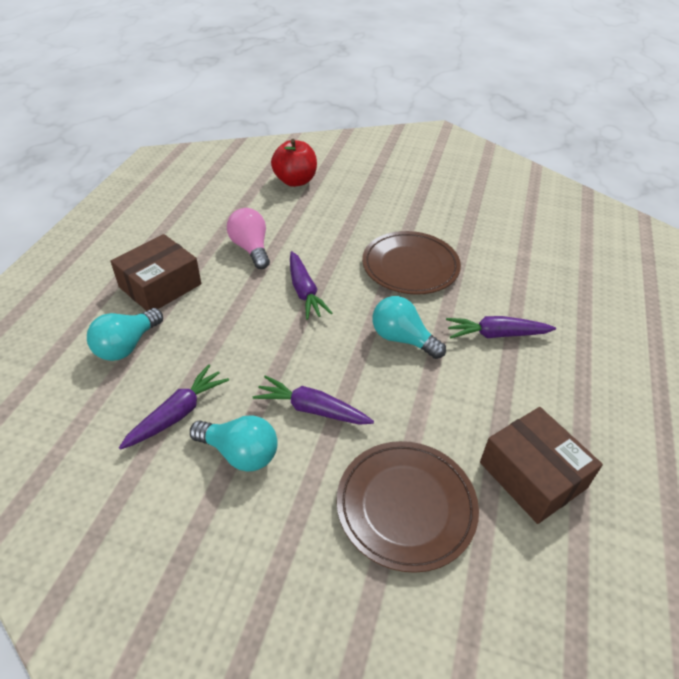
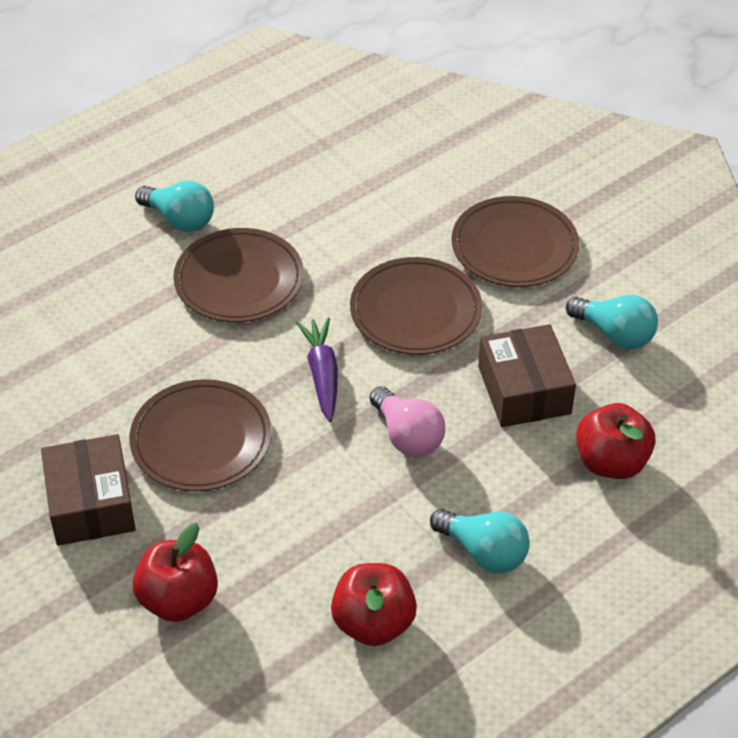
brown plate: 2 -> 4
purple carrot: 4 -> 1
red apple: 1 -> 3

